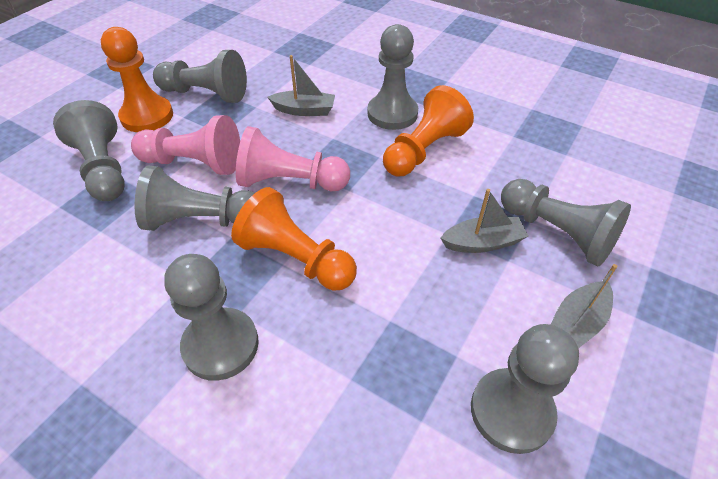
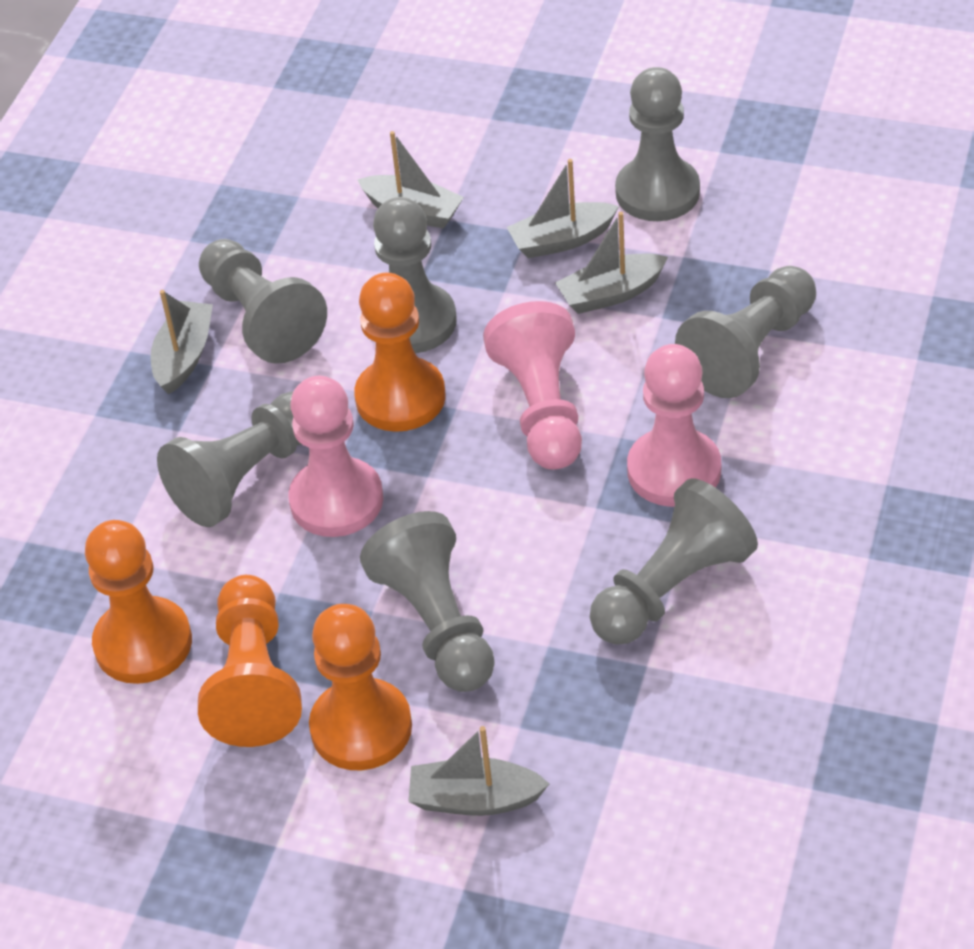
grey boat: 3 -> 5
orange pawn: 3 -> 4
pink pawn: 2 -> 3

